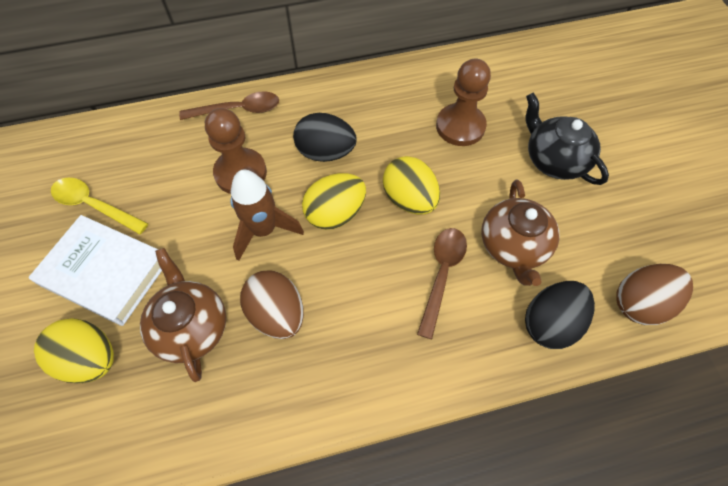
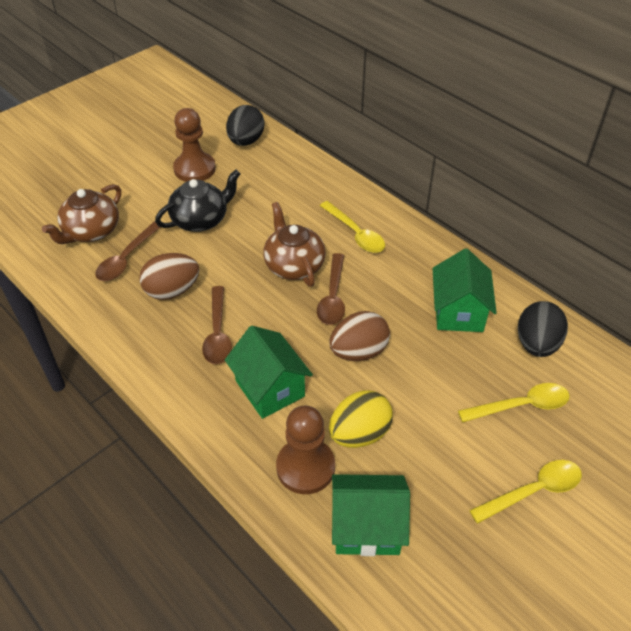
brown rocket: 1 -> 0
brown spoon: 2 -> 3
green house: 0 -> 3
white book: 1 -> 0
yellow egg: 3 -> 1
yellow spoon: 1 -> 3

